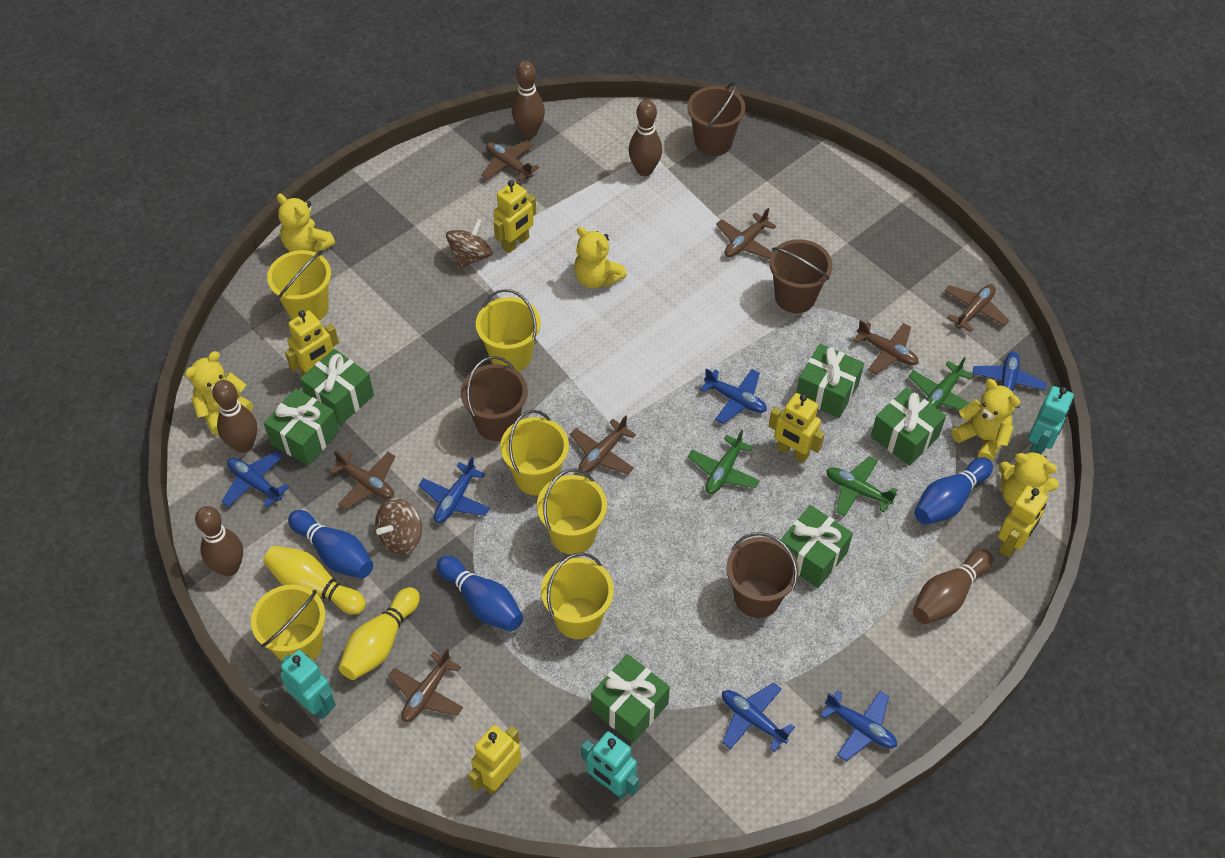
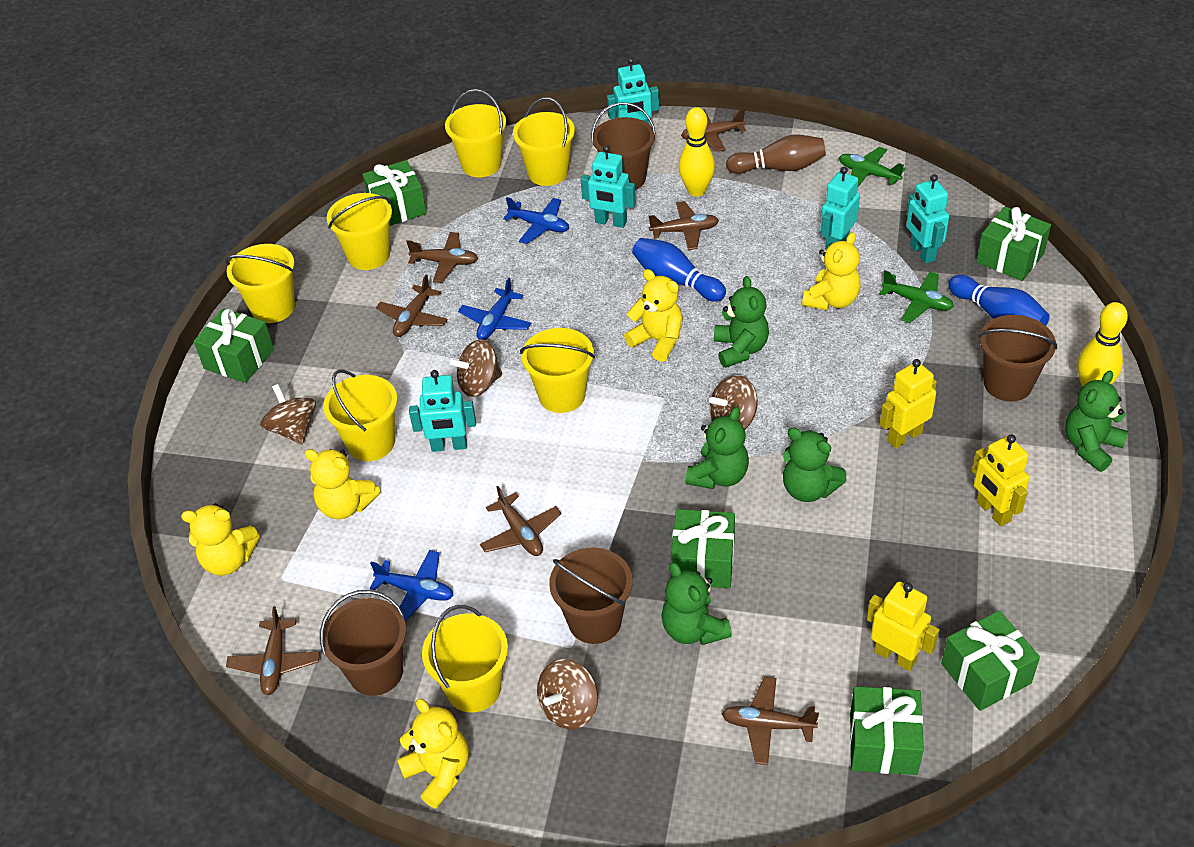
blue bowling pin: 3 -> 2
blue plane: 6 -> 3
brown bowling pin: 5 -> 1
brown spinning top: 2 -> 4
green plane: 3 -> 2
green teddy bear: 0 -> 5
turquoise robot: 3 -> 5
yellow bucket: 6 -> 7
yellow robot: 5 -> 3

